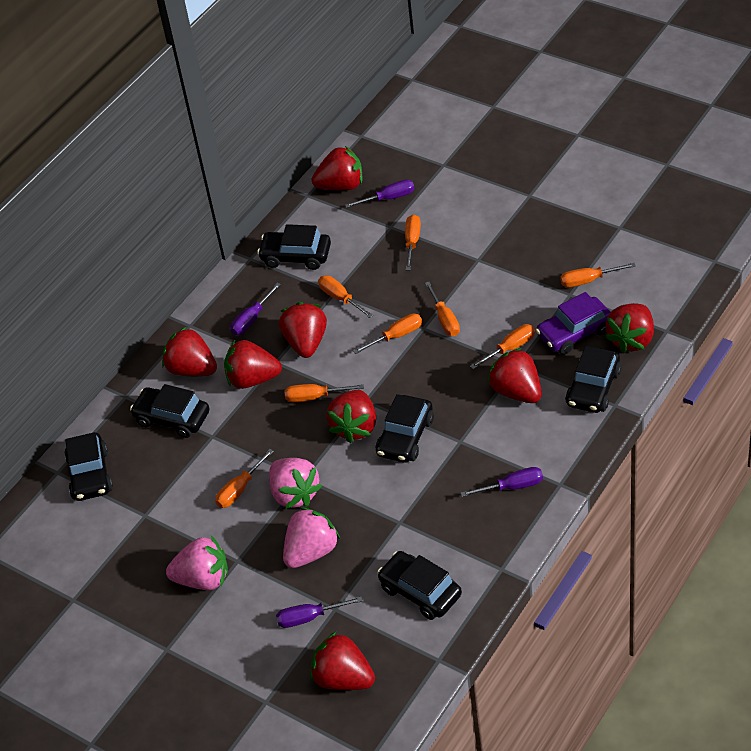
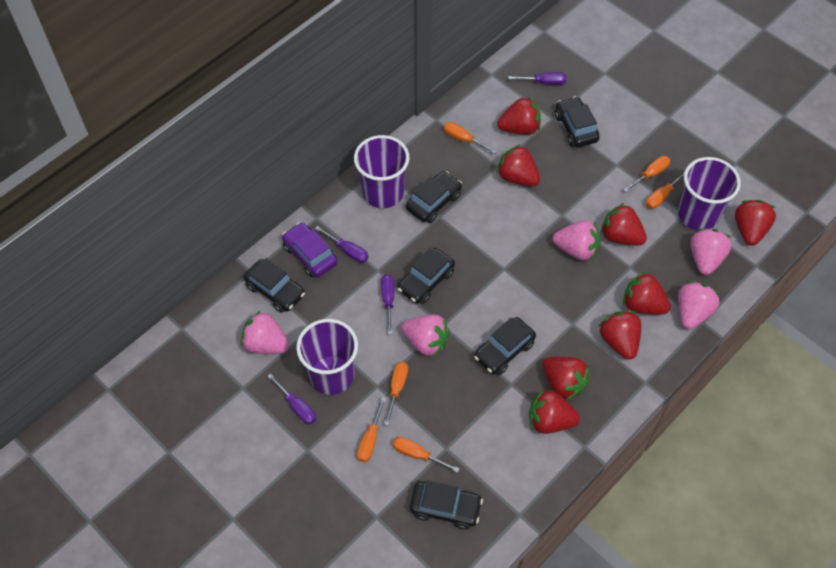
orange screwdriver: 8 -> 6
pink strawberry: 3 -> 5
purple cup: 0 -> 3

